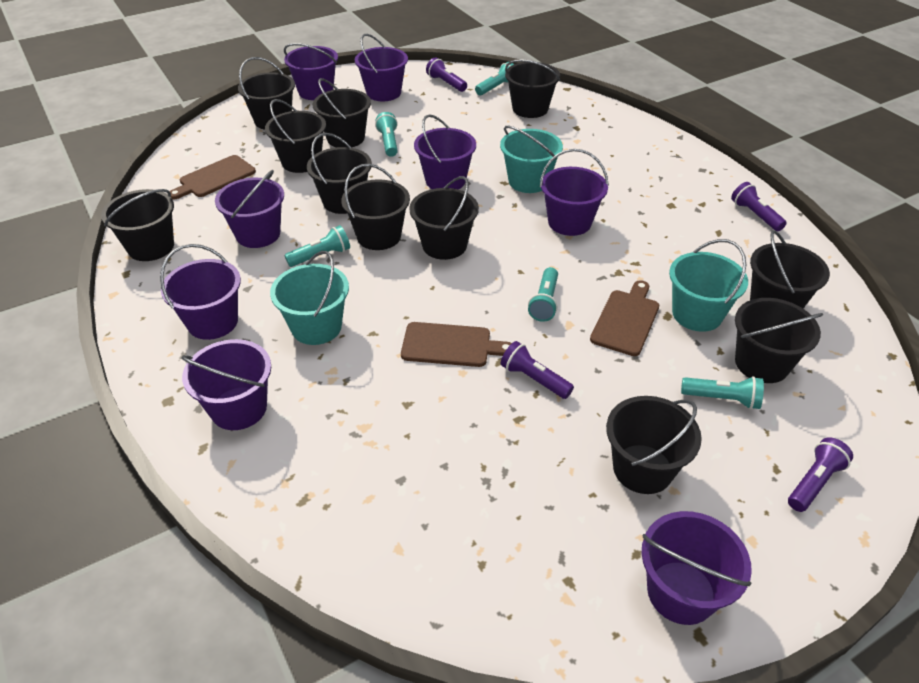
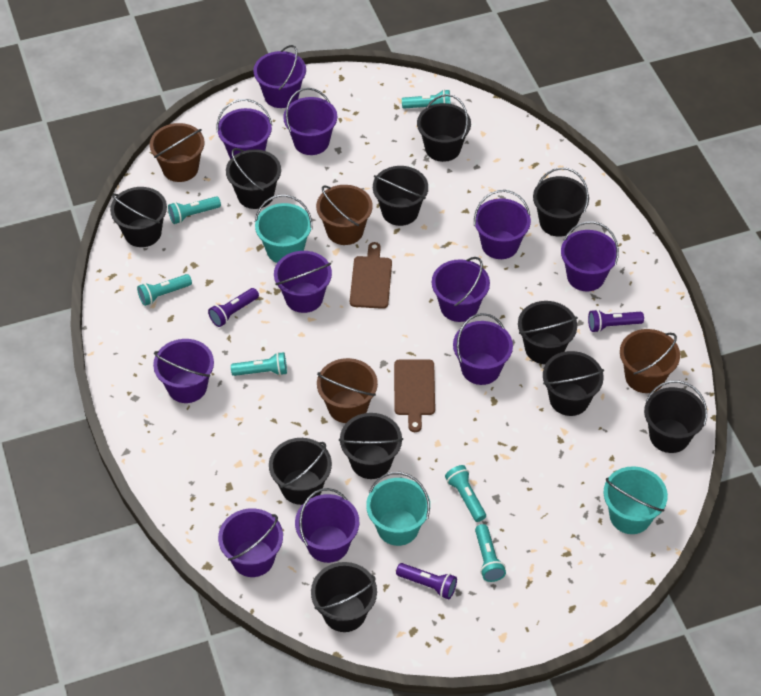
brown bucket: 0 -> 4
brown cutting board: 3 -> 2
purple bucket: 8 -> 11
purple flashlight: 4 -> 3
turquoise flashlight: 5 -> 6

